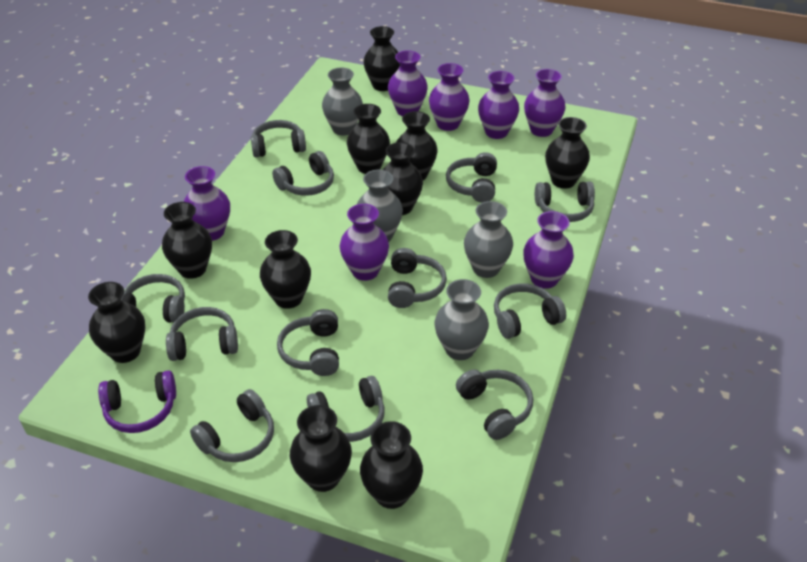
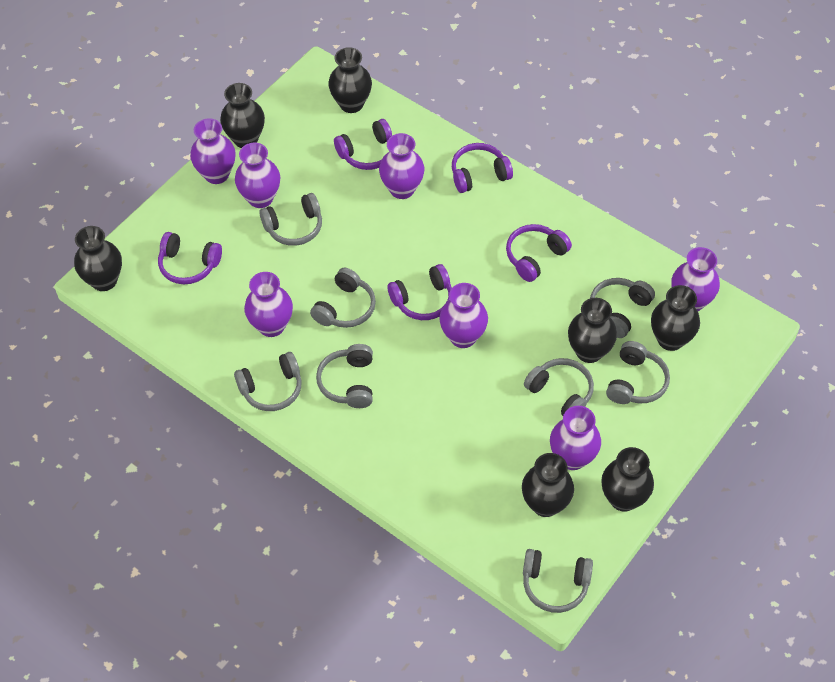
black vase: 10 -> 7
grey headphones: 12 -> 8
grey vase: 4 -> 0
purple headphones: 1 -> 5

